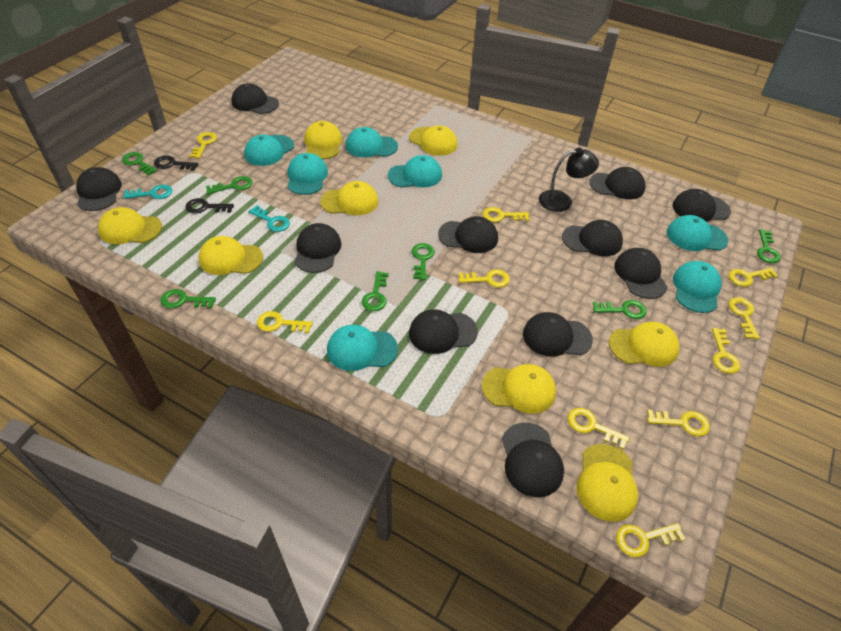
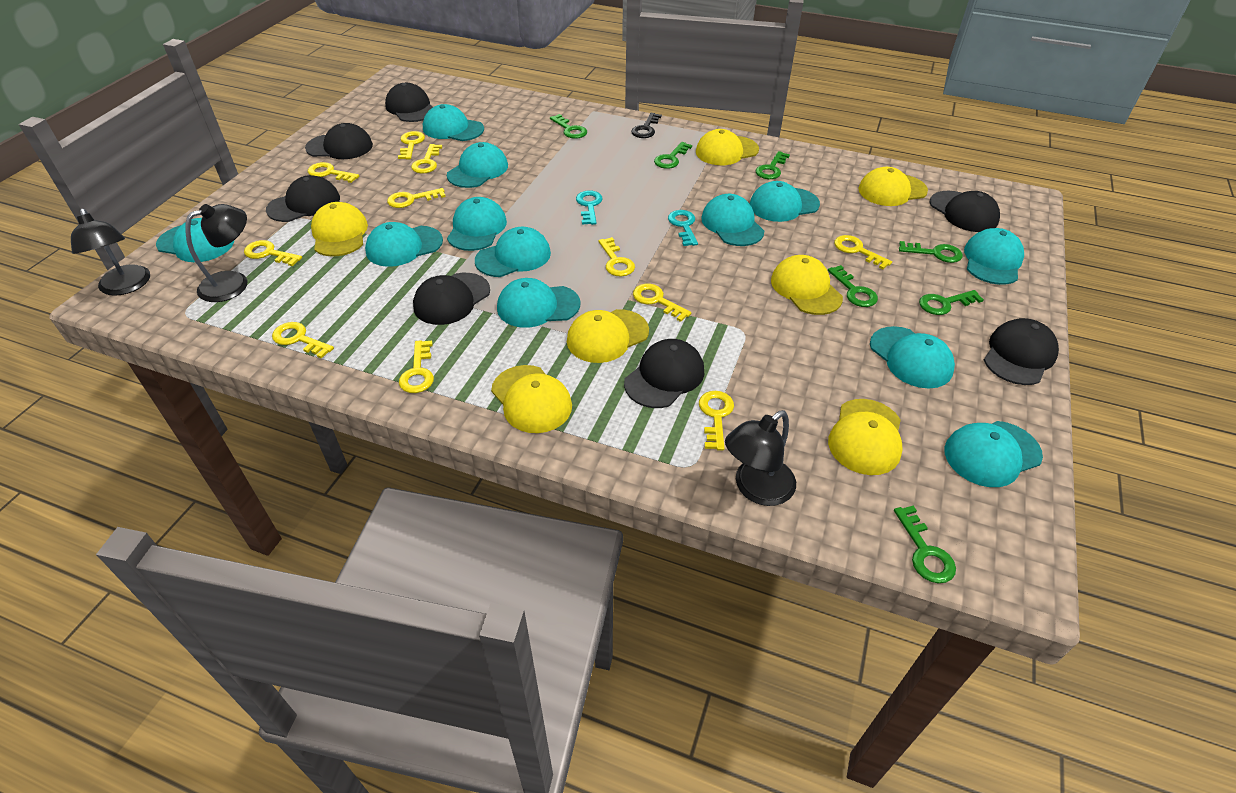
black cap: 11 -> 7
black key: 2 -> 1
black lamp: 1 -> 3
turquoise cap: 7 -> 12
yellow cap: 8 -> 7
yellow key: 10 -> 11

